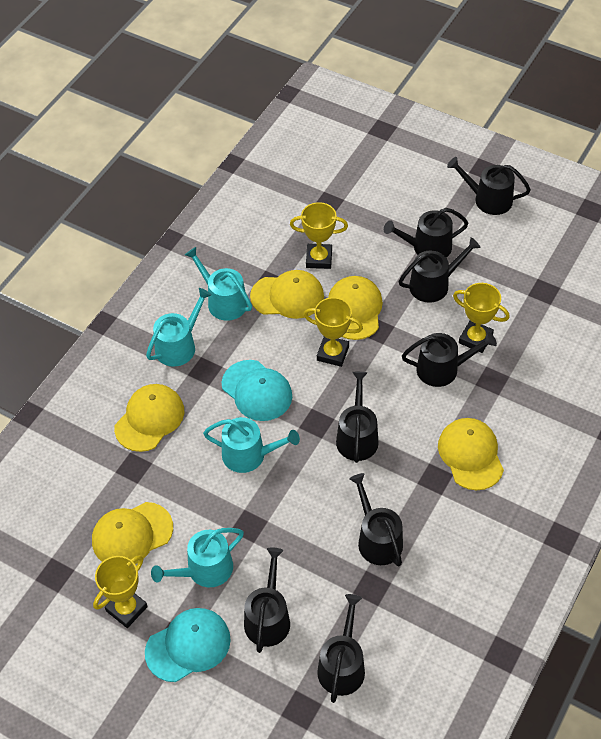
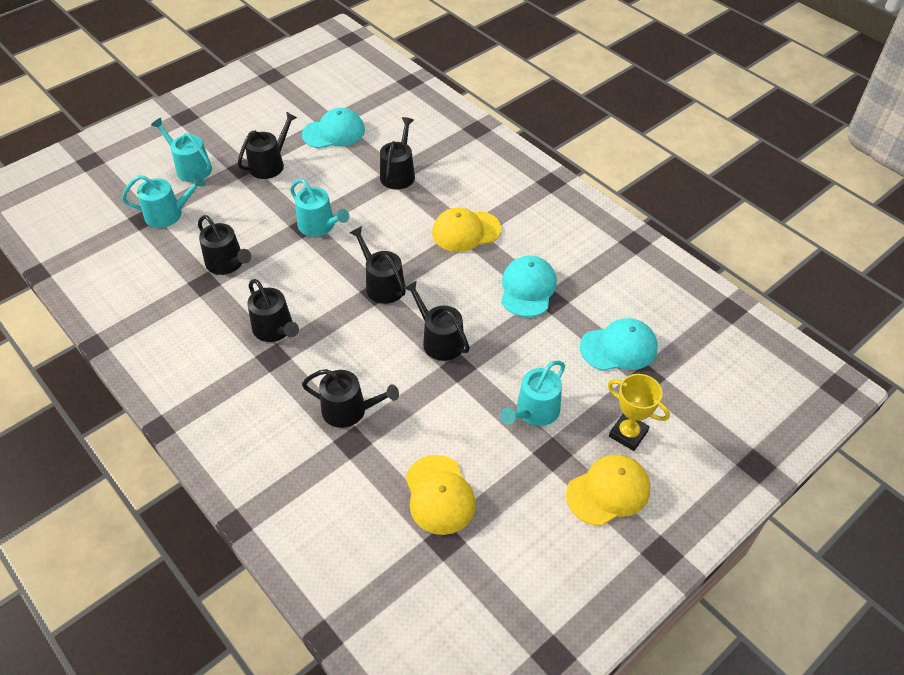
black watering can: 8 -> 7
turquoise cap: 2 -> 3
yellow cap: 5 -> 3
yellow trophy: 4 -> 1

